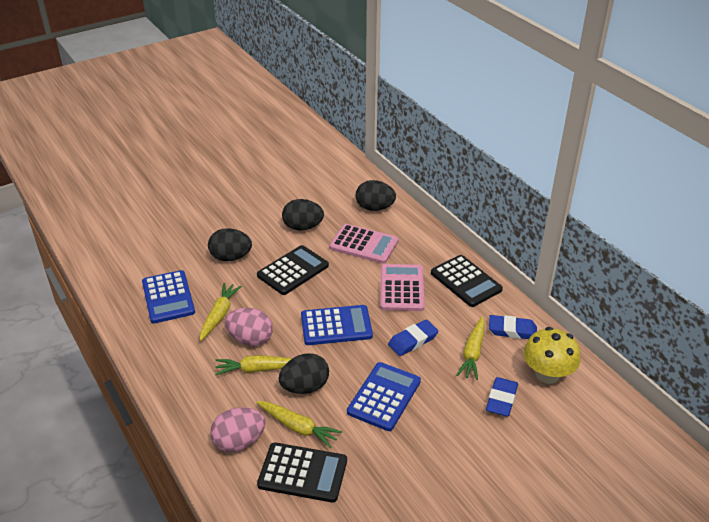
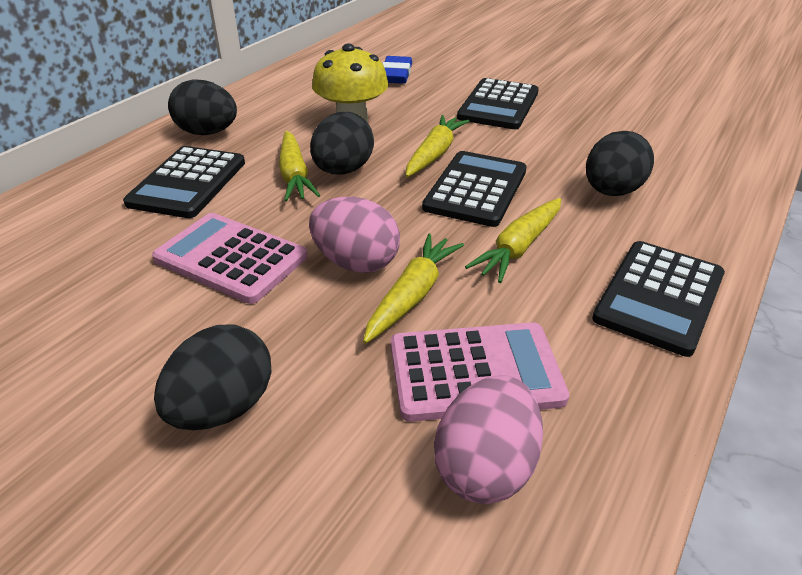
black calculator: 3 -> 4
blue calculator: 3 -> 0
blue eraser: 3 -> 1

